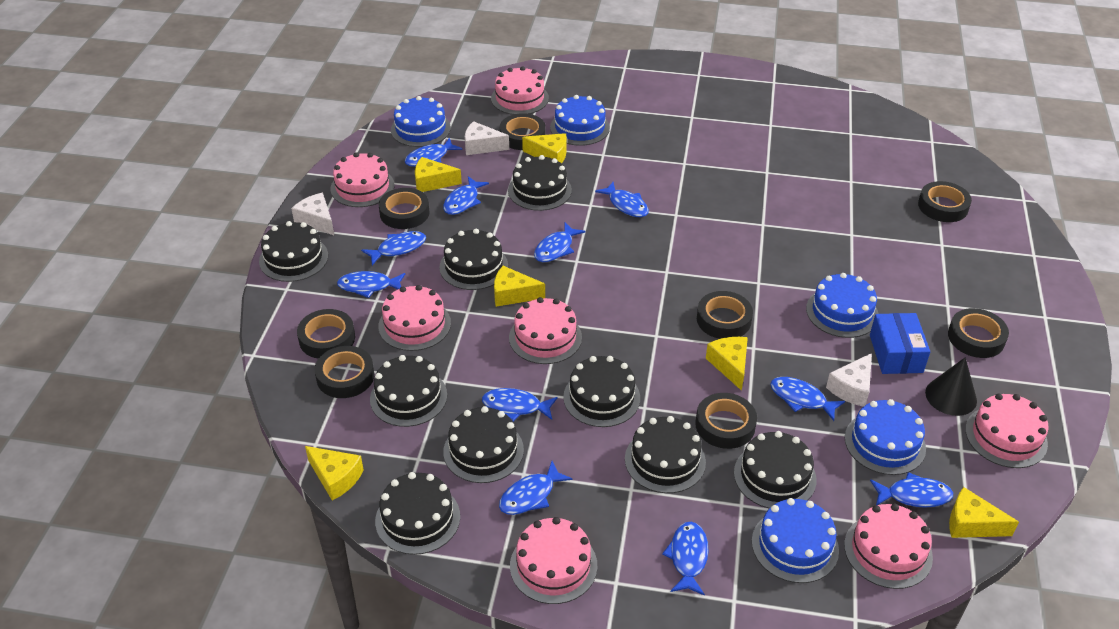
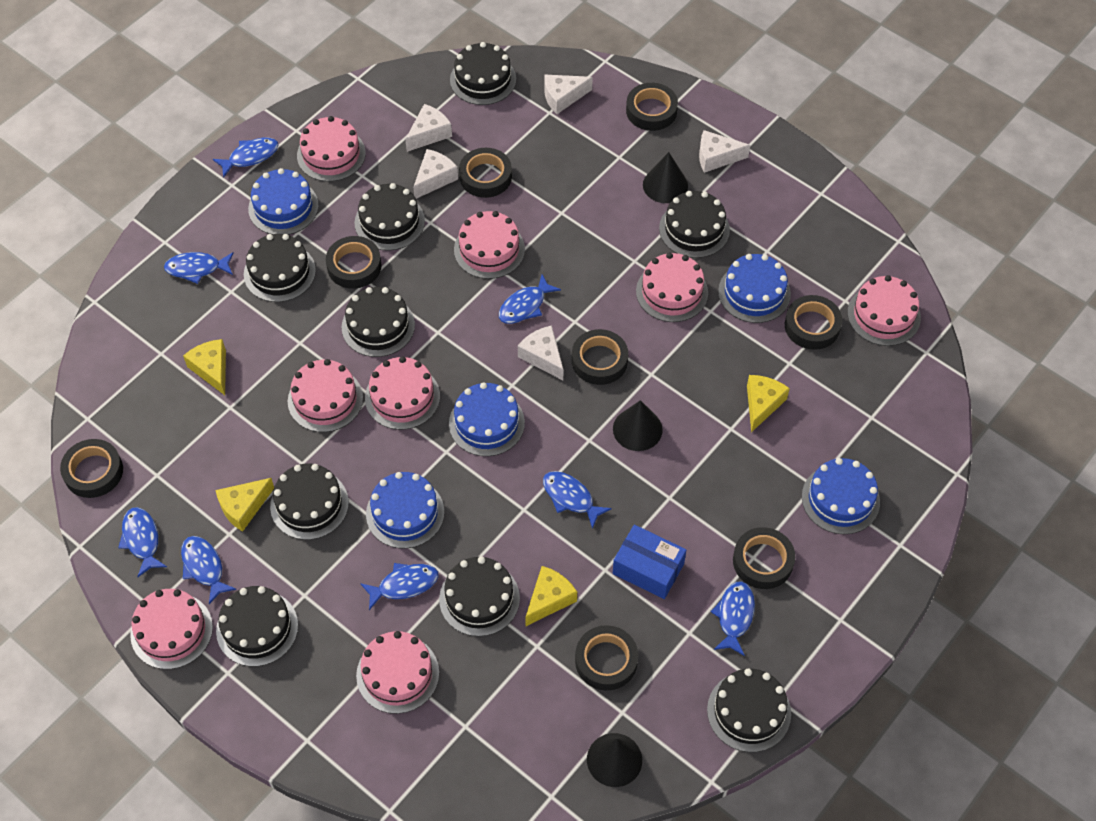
black cone: 1 -> 3
blue fish: 11 -> 8
pink cake: 7 -> 8
white cheese: 3 -> 5
yellow cheese: 6 -> 4

